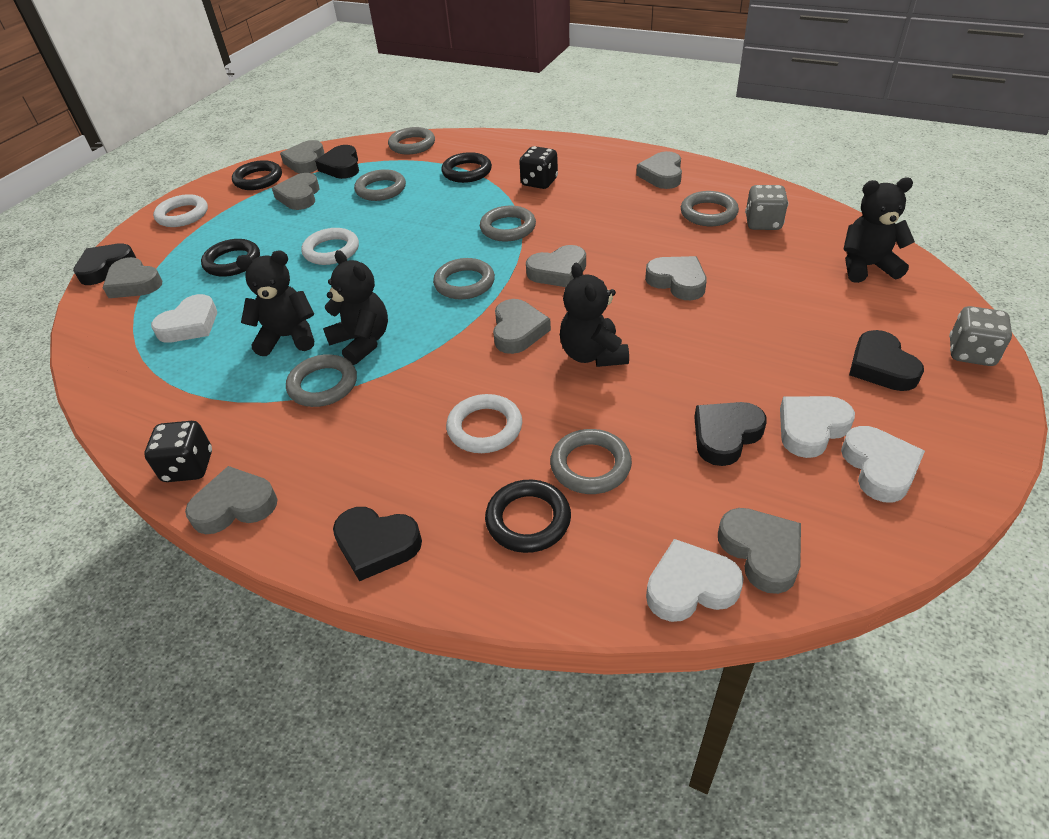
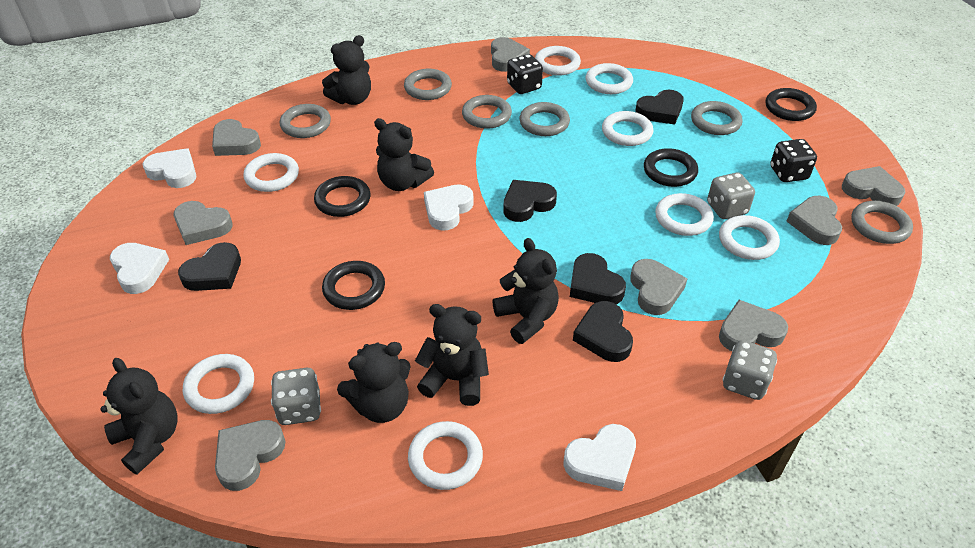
black teddy bear: 4 -> 6
grey dice: 2 -> 3
grey heart: 9 -> 8
grey ring: 7 -> 6
white ring: 3 -> 8

